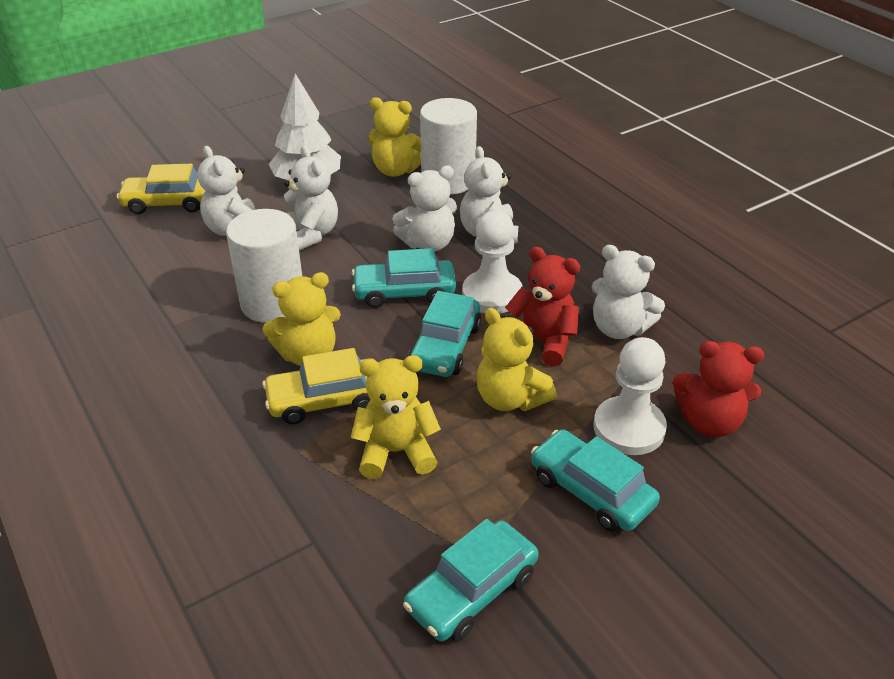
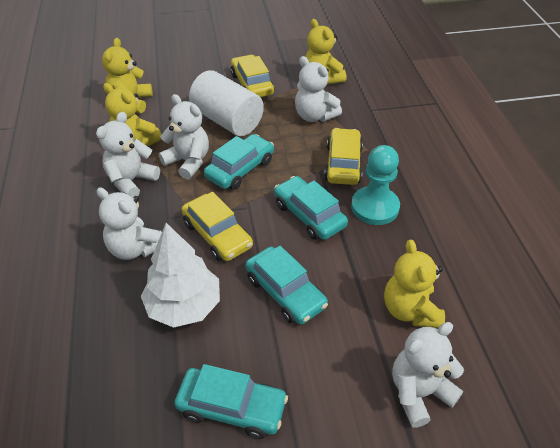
red teddy bear: 2 -> 0
turquoise pawn: 0 -> 1
white cylinder: 2 -> 1
white pawn: 2 -> 0
yellow car: 2 -> 3

